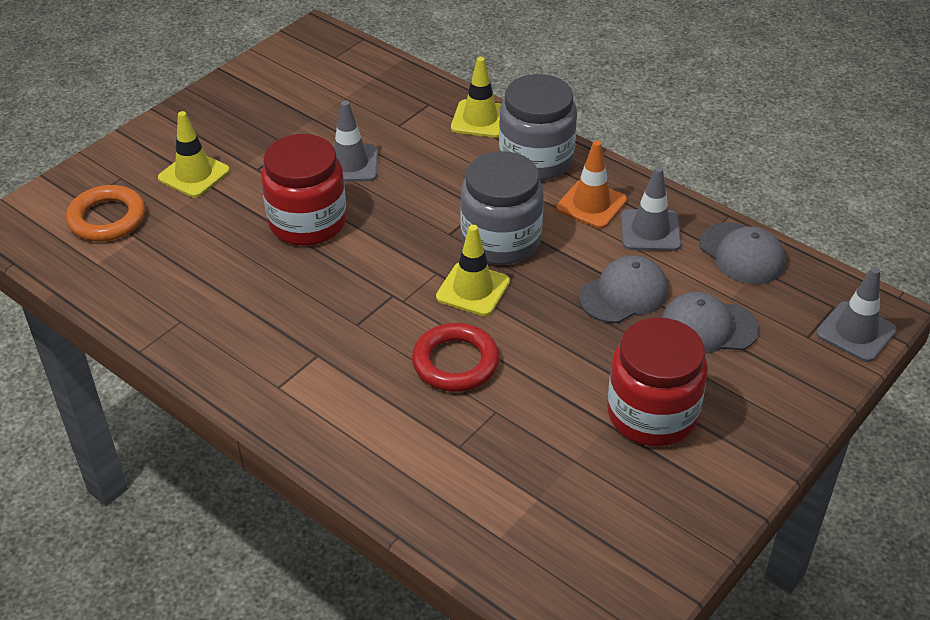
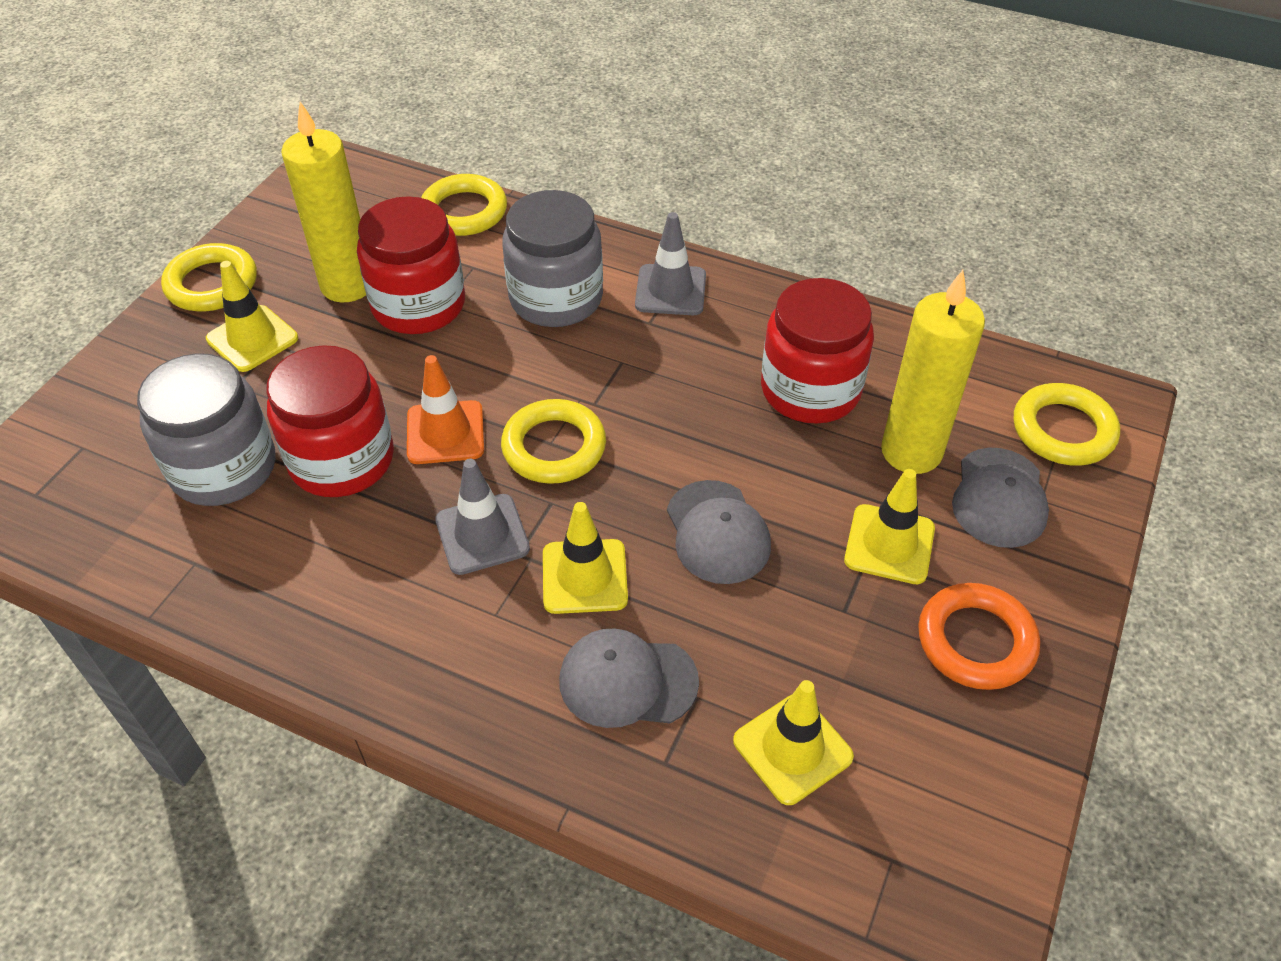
grey traffic cone: 3 -> 2
red jar: 2 -> 3
red ring: 1 -> 0
yellow candle: 0 -> 2
yellow ring: 0 -> 4
yellow traffic cone: 3 -> 4

